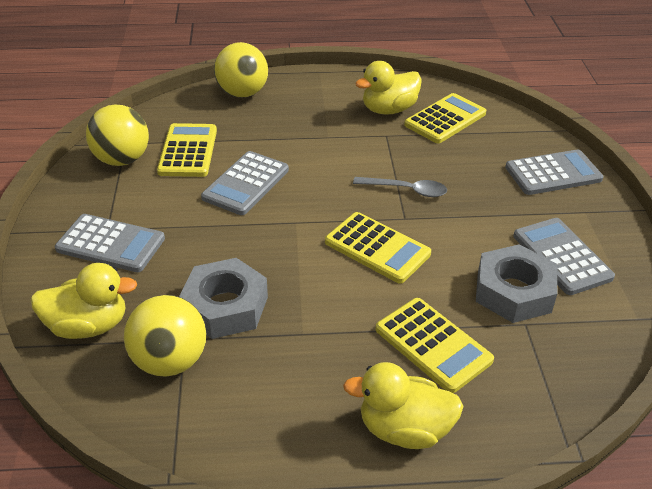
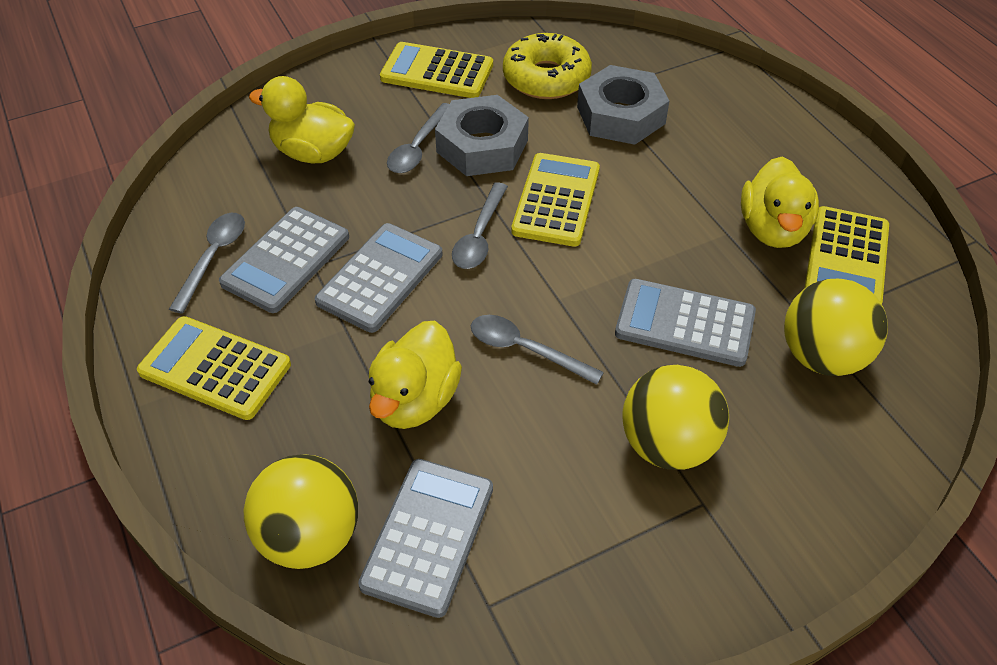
grey spoon: 1 -> 4
yellow donut: 0 -> 1

